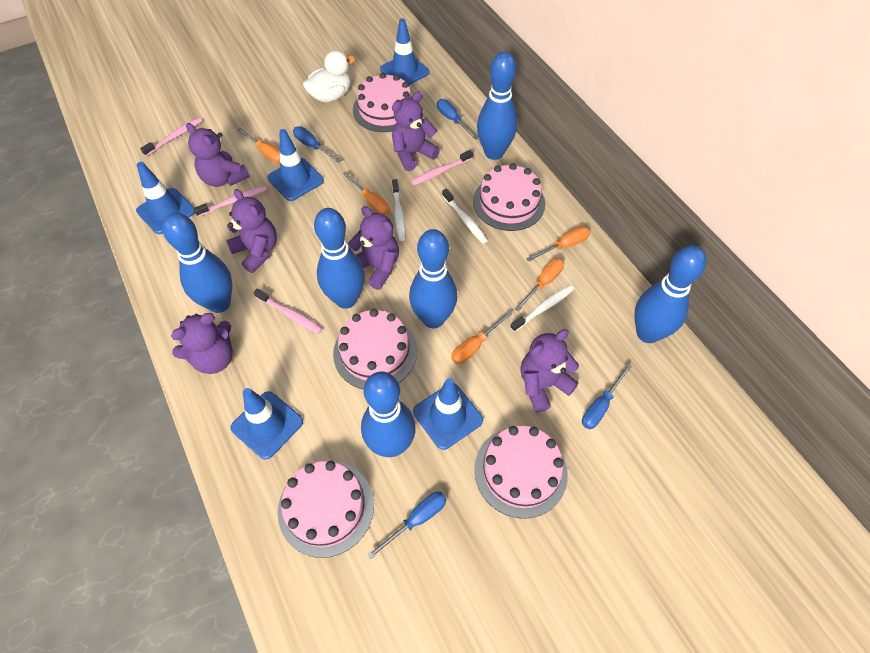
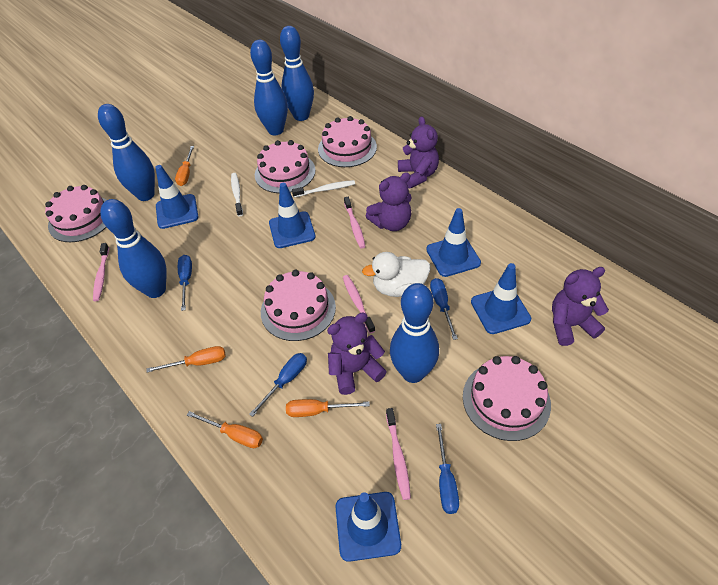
blue bowling pin: 6 -> 5
orange screwdriver: 5 -> 4
purple teddy bear: 6 -> 4
white toothbrush: 3 -> 2

